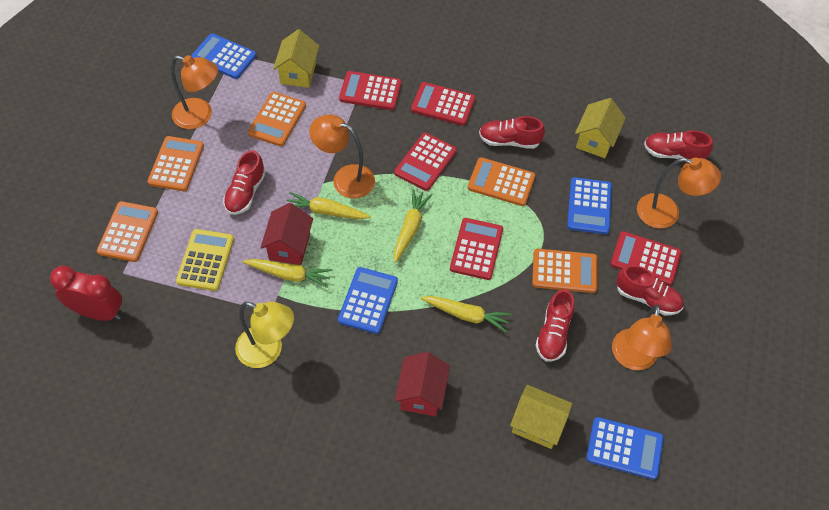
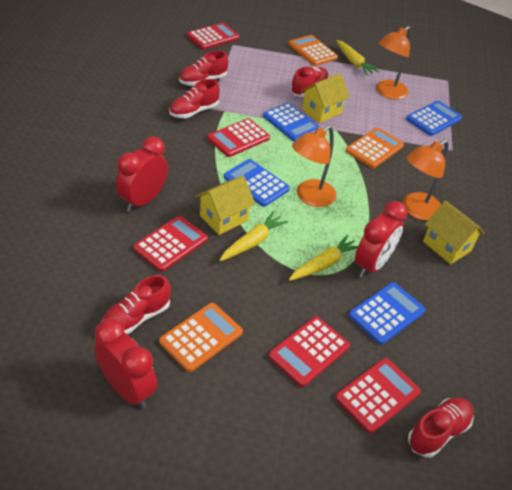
orange calculator: 5 -> 3
orange lamp: 4 -> 3
red clock: 1 -> 3
red house: 2 -> 0
yellow calculator: 1 -> 0
yellow carrot: 4 -> 3
yellow lamp: 1 -> 0

